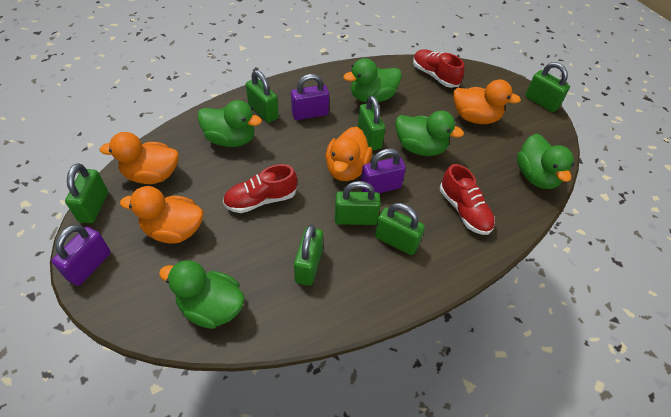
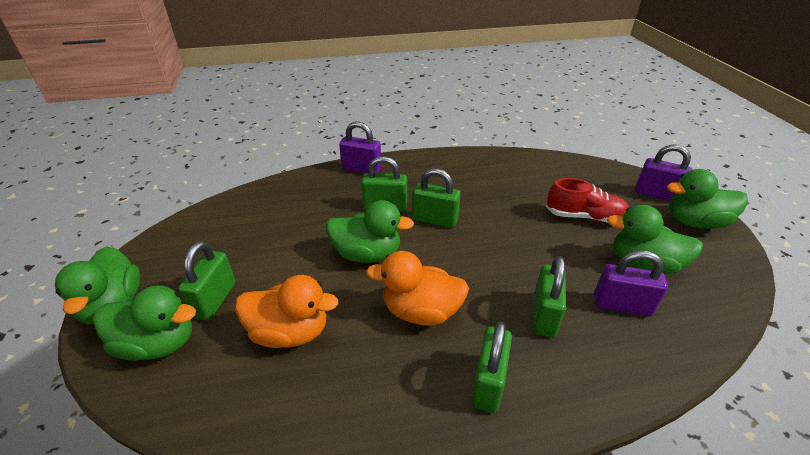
green padlock: 7 -> 5
orange duck: 4 -> 2
red shoe: 3 -> 1

